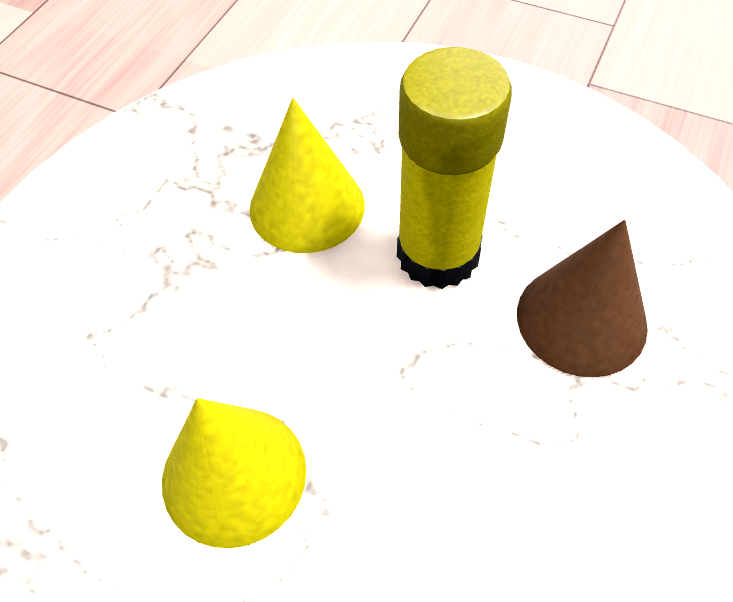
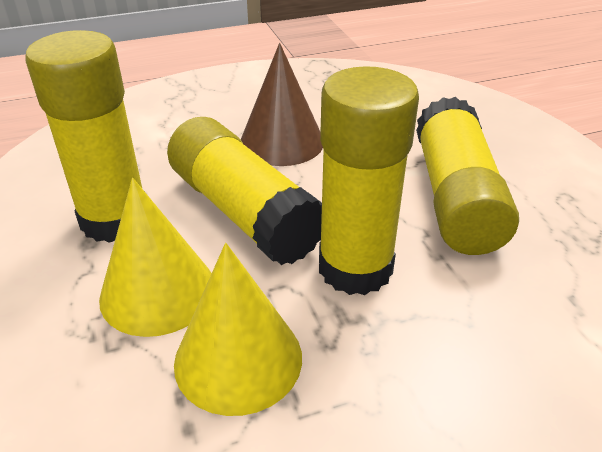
yellow glue stick: 1 -> 4

